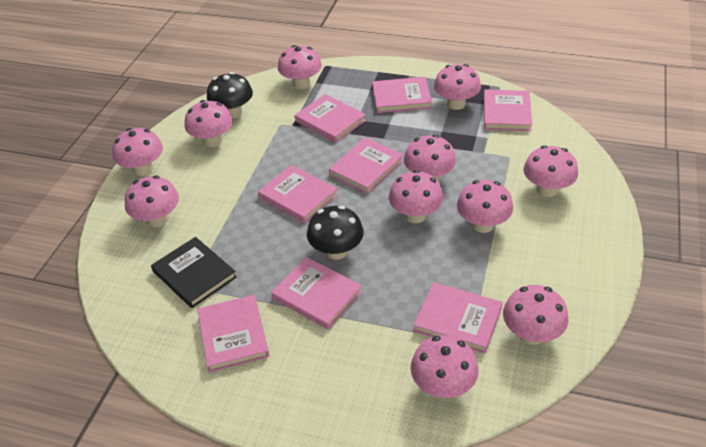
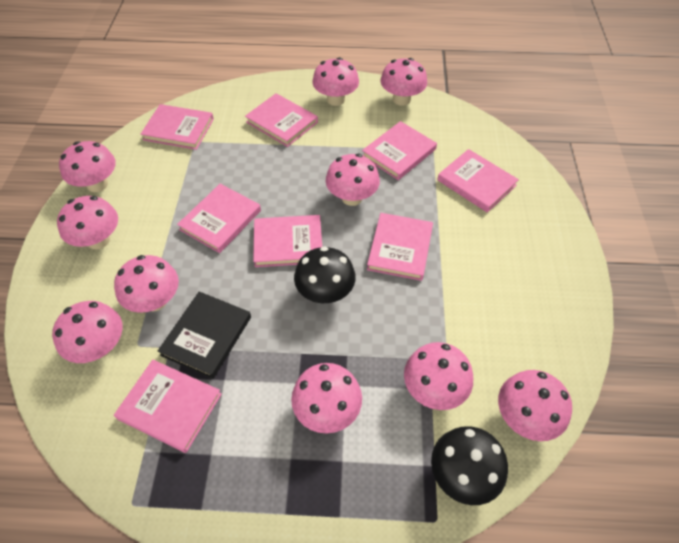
pink mushroom: 11 -> 10

